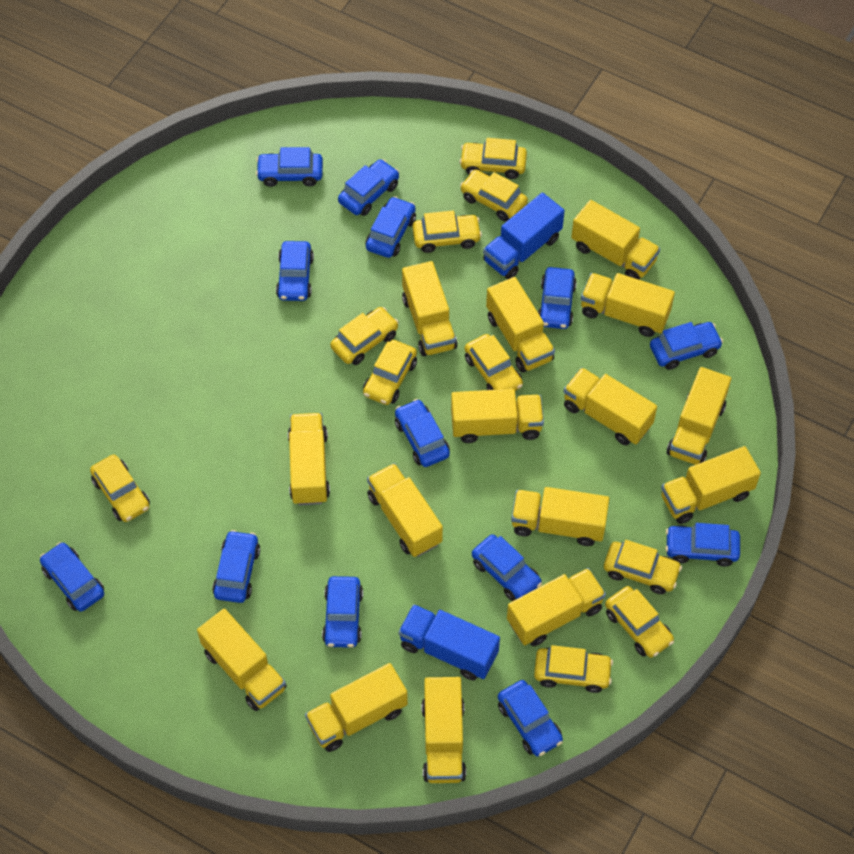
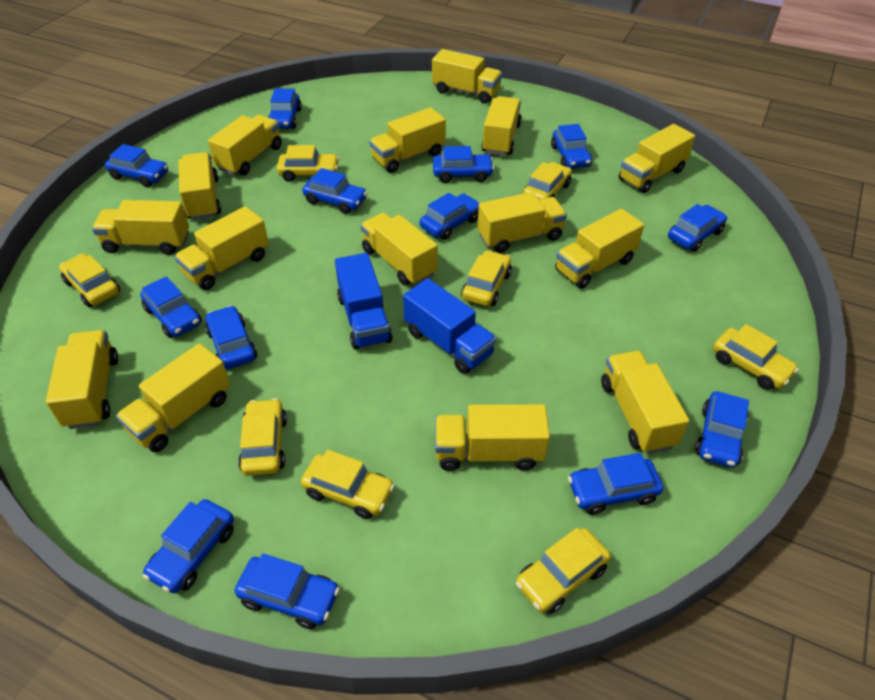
yellow car: 10 -> 8

